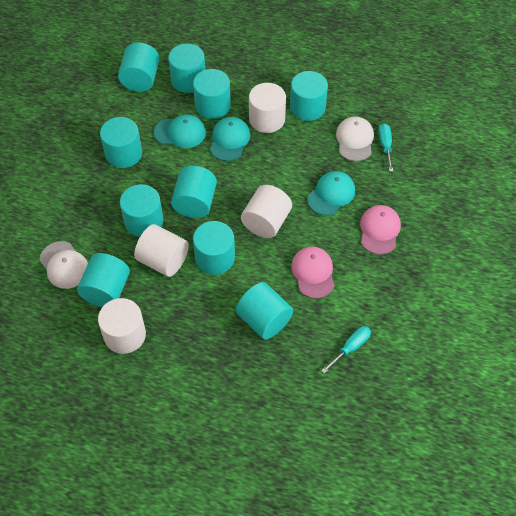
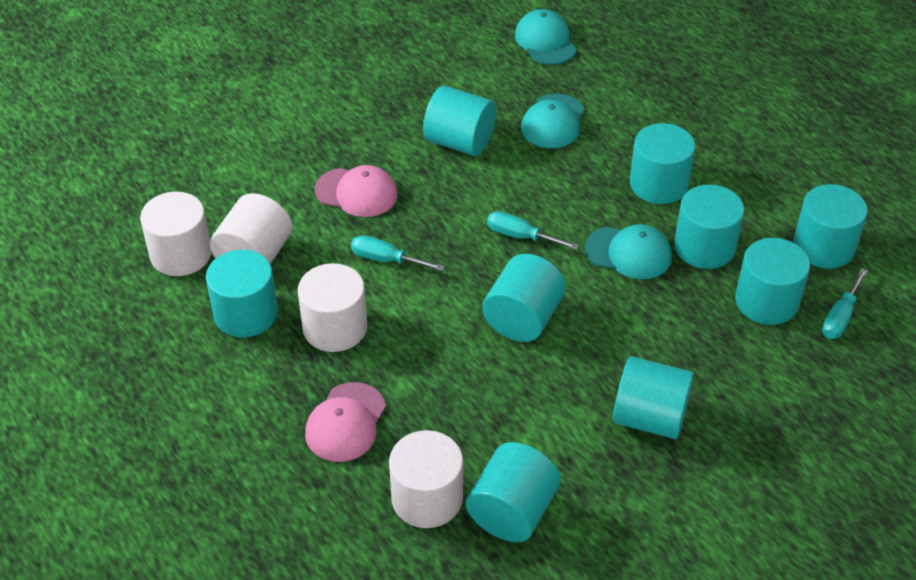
turquoise cylinder: 10 -> 9
turquoise screwdriver: 2 -> 3
white cap: 2 -> 0

